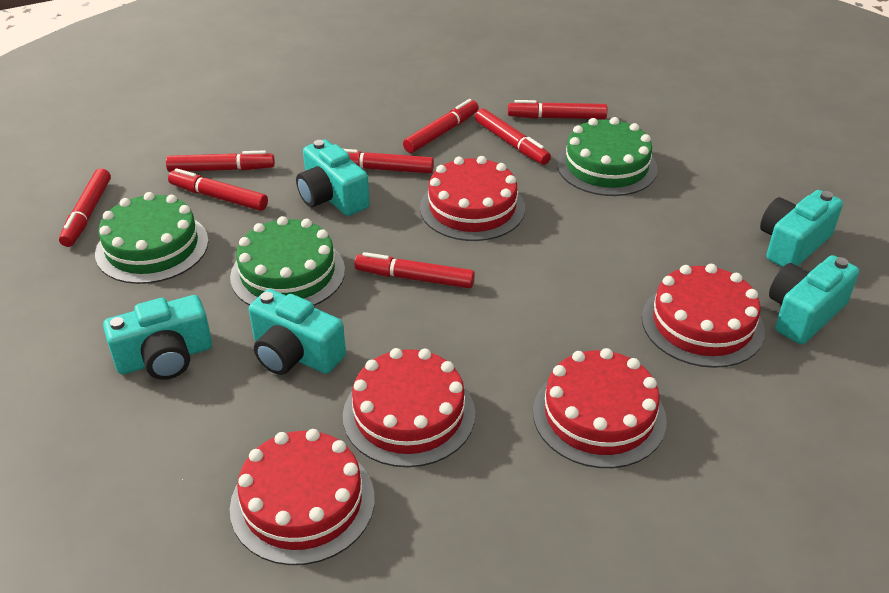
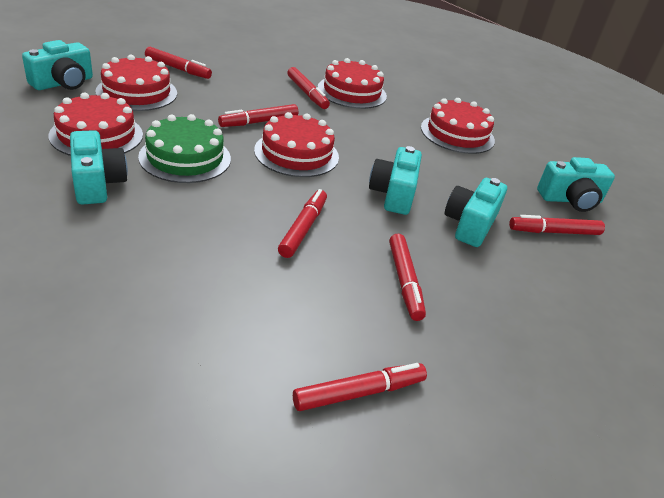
green cake: 3 -> 1
red marker: 8 -> 7

